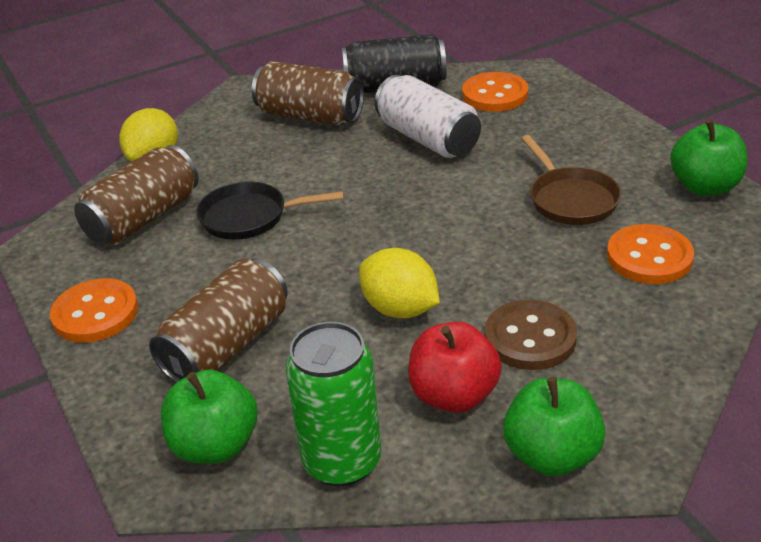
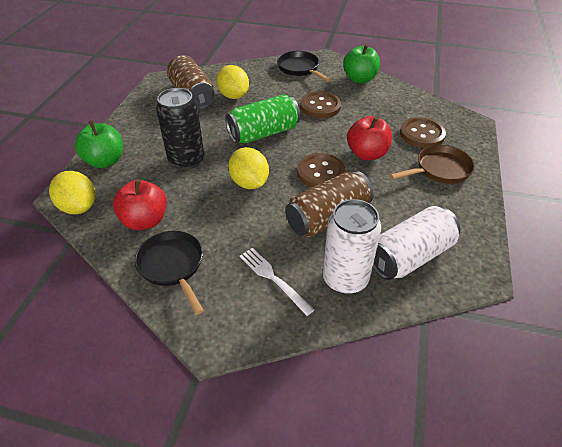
black pan: 1 -> 2
brown button: 1 -> 3
brown can: 3 -> 2
green apple: 3 -> 2
orange button: 3 -> 0
red apple: 1 -> 2
white can: 1 -> 2
white fork: 0 -> 1
yellow lemon: 2 -> 3

